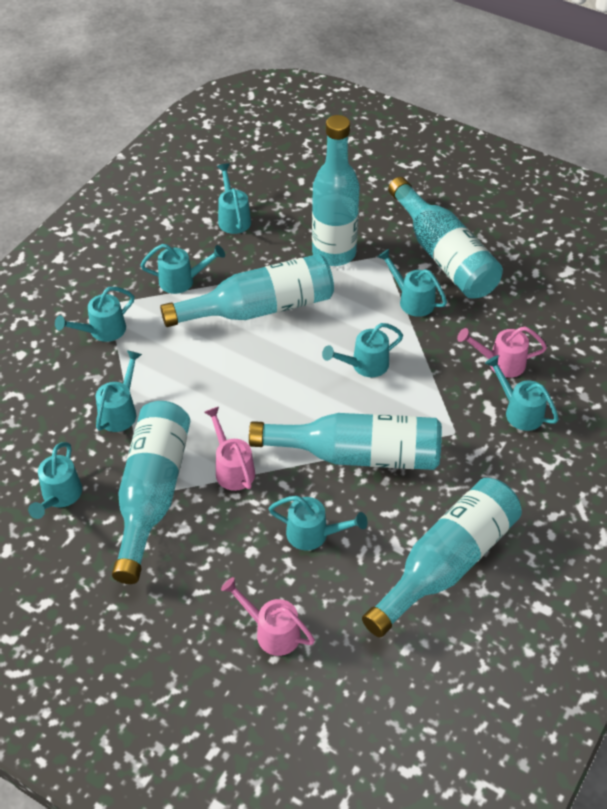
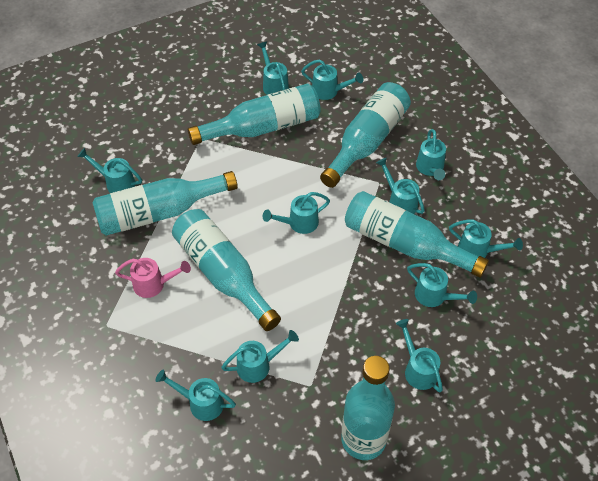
pink watering can: 3 -> 1
turquoise watering can: 9 -> 11

